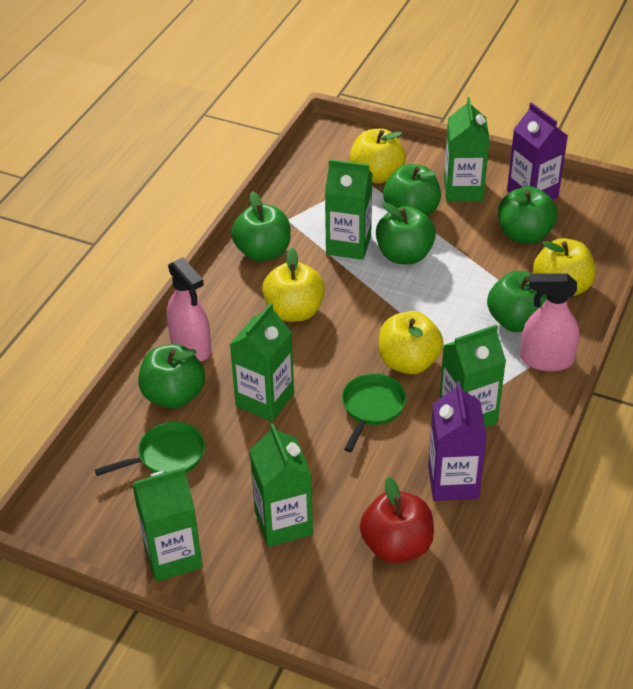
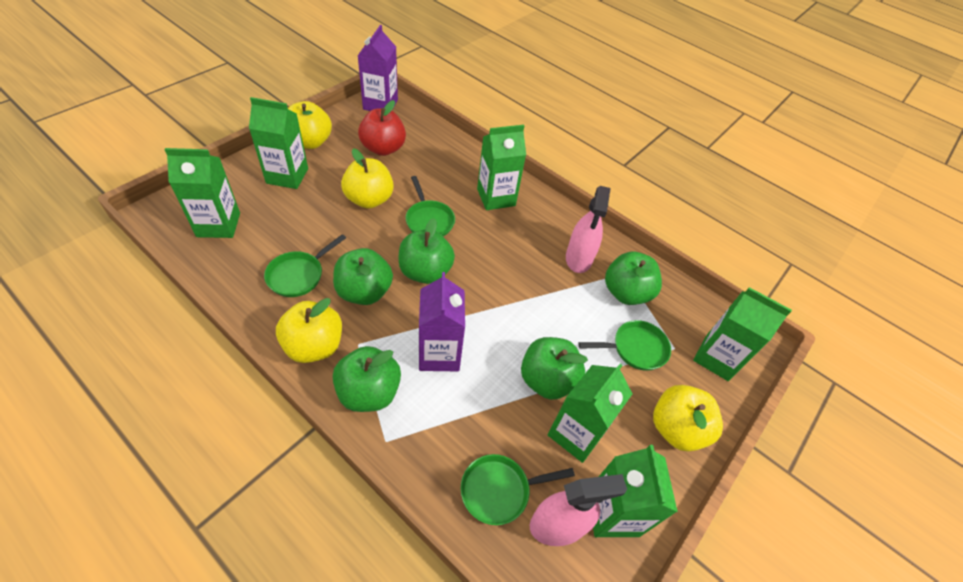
green apple: 6 -> 5
green pan: 2 -> 4

